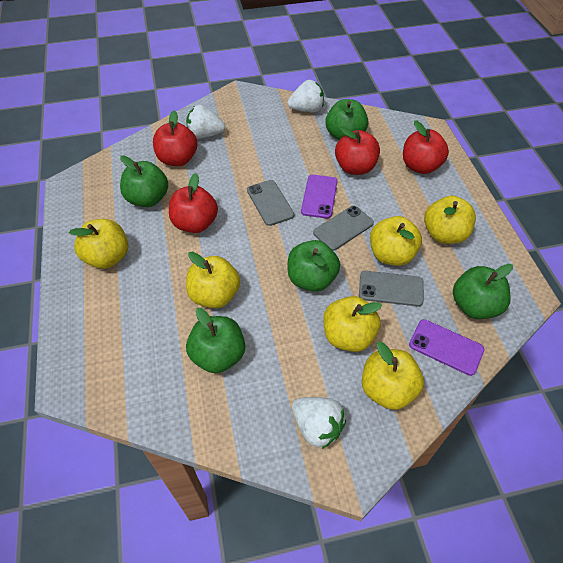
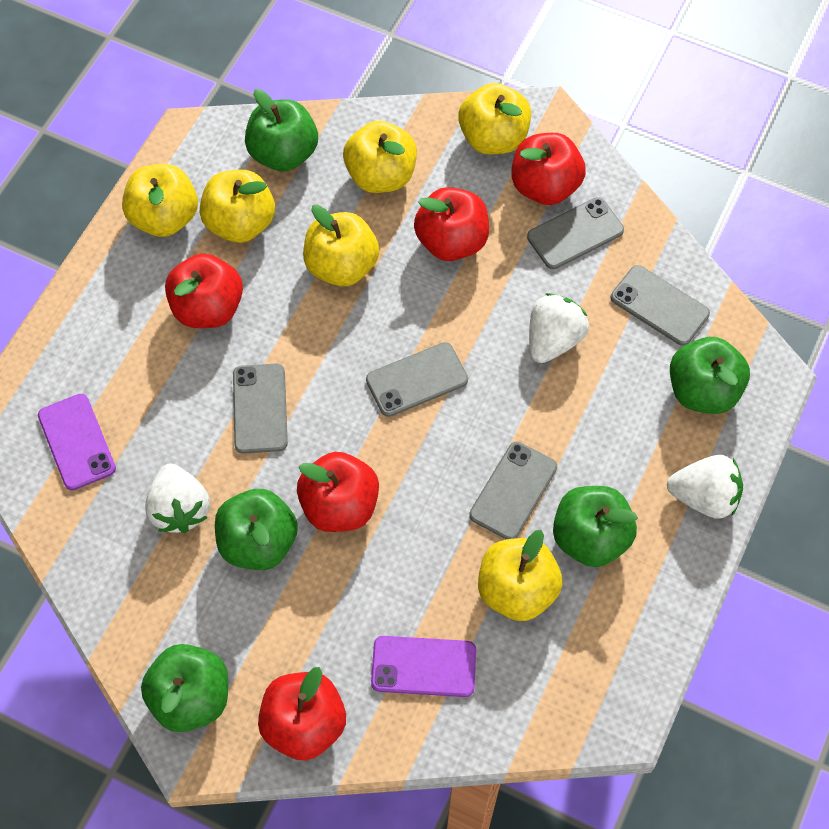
grey phone: 3 -> 5
red apple: 4 -> 5

